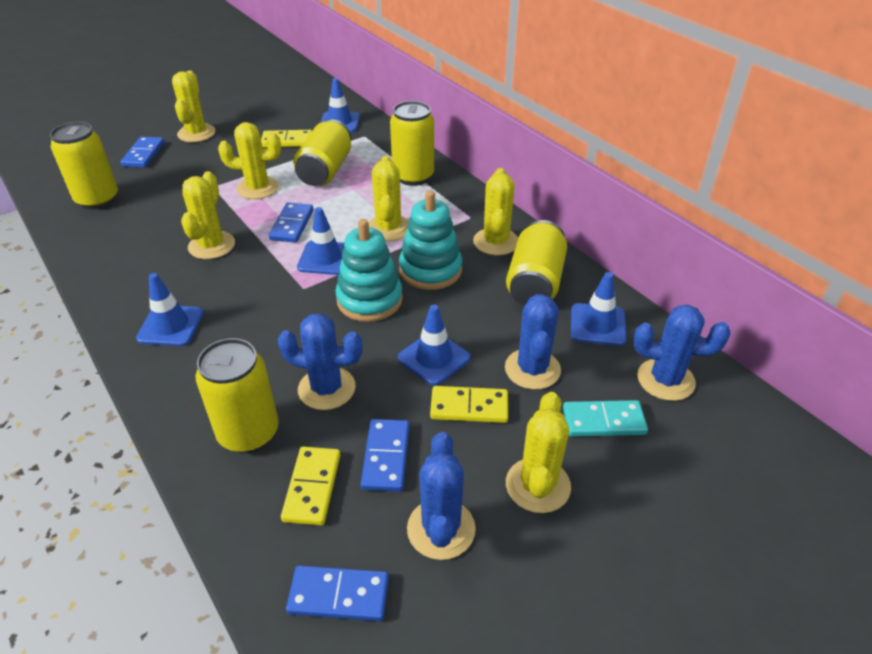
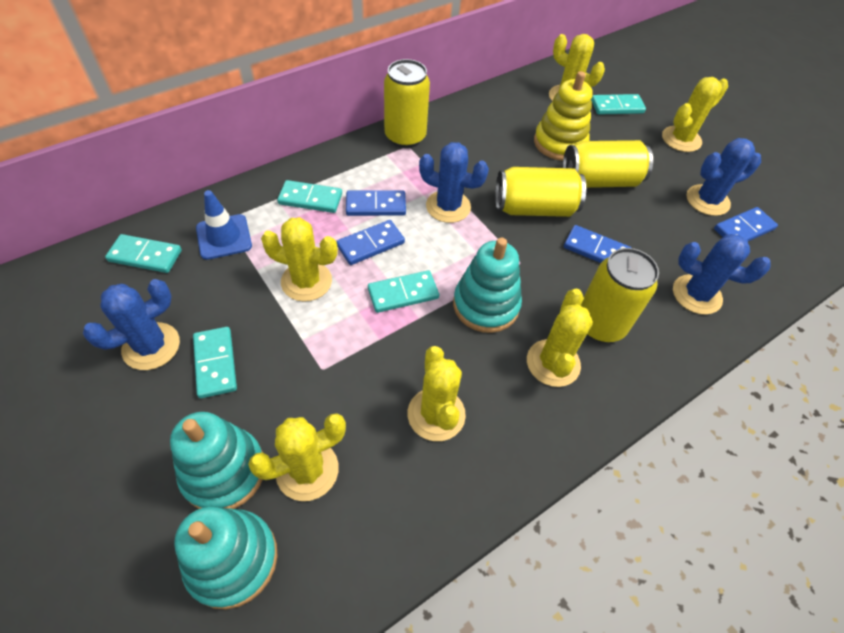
blue traffic cone: 5 -> 1
turquoise domino: 1 -> 5
turquoise stacking toy: 2 -> 3
yellow can: 5 -> 4
yellow domino: 3 -> 0
yellow stacking toy: 0 -> 1

